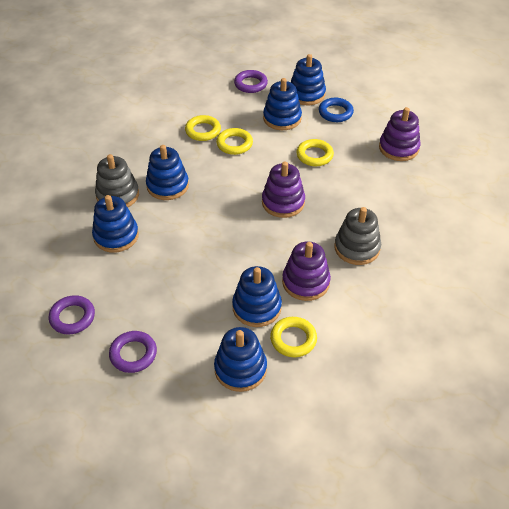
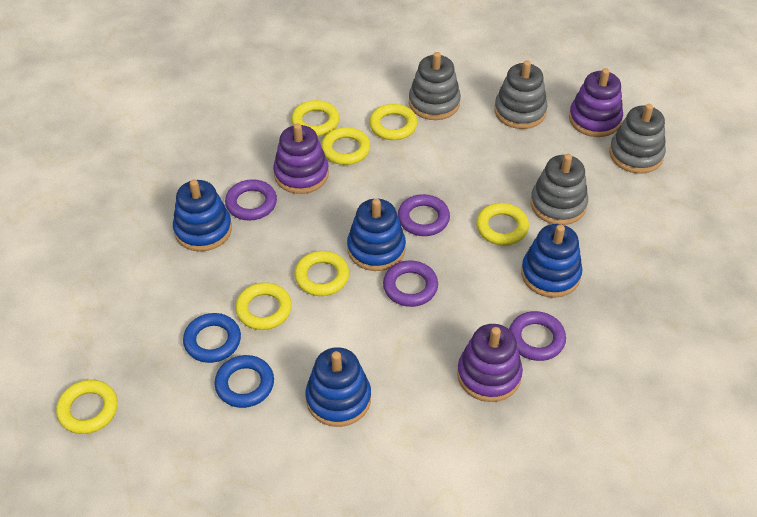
blue ring: 1 -> 2
blue stacking toy: 6 -> 4
grey stacking toy: 2 -> 4
purple ring: 3 -> 4
yellow ring: 4 -> 7

